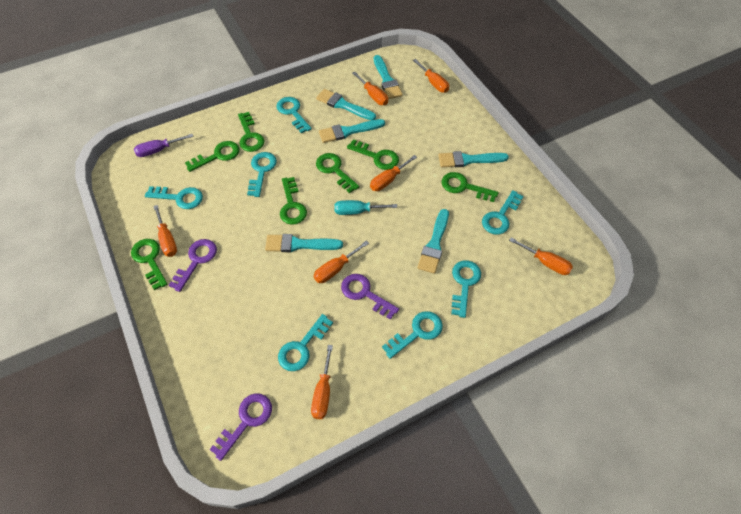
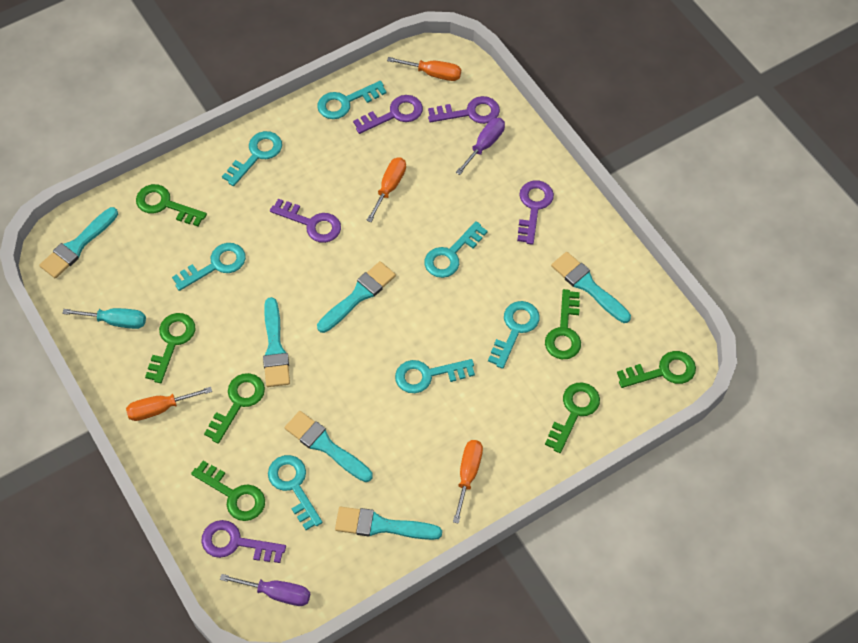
orange screwdriver: 7 -> 4
purple key: 3 -> 5
purple screwdriver: 1 -> 2

